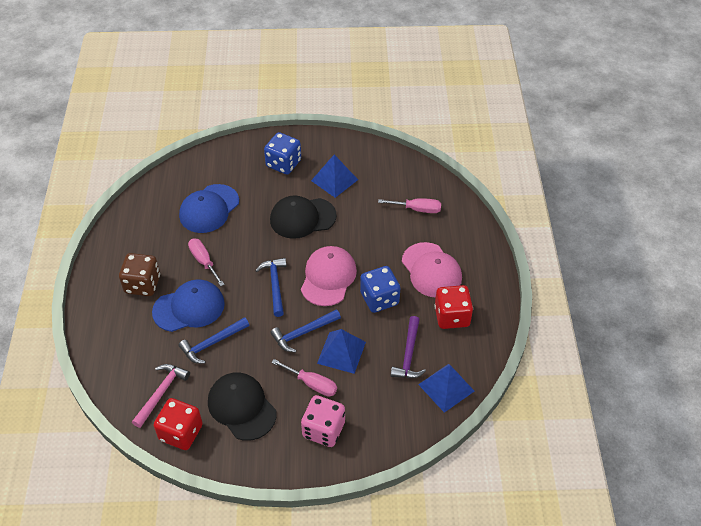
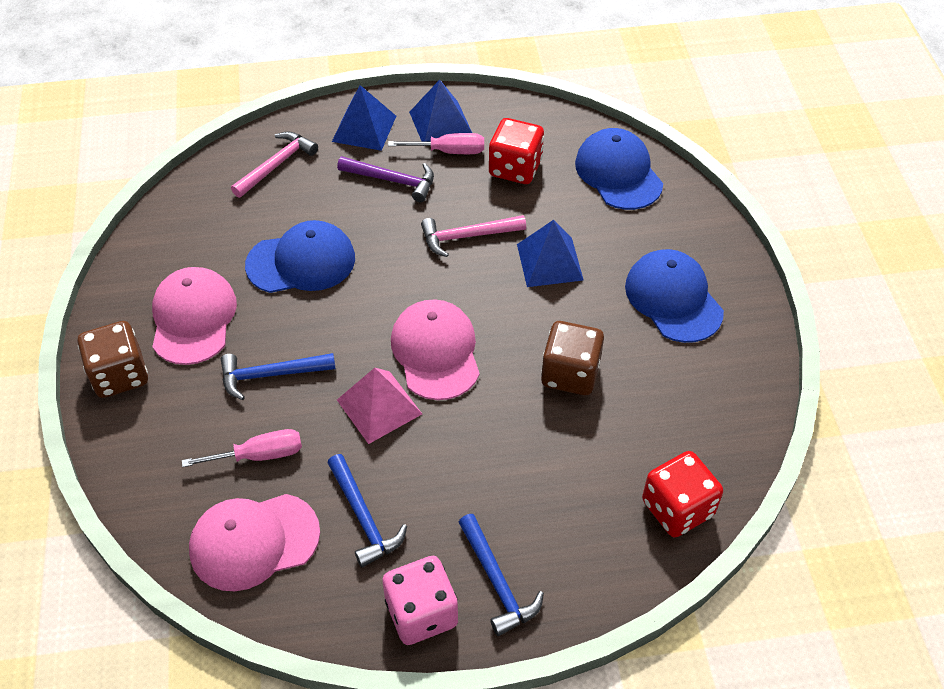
black cap: 2 -> 0
blue cap: 2 -> 3
blue dice: 2 -> 0
brown dice: 1 -> 2
pink cap: 2 -> 3
pink hammer: 1 -> 2
pink pyramid: 0 -> 1
pink screwdriver: 3 -> 2

